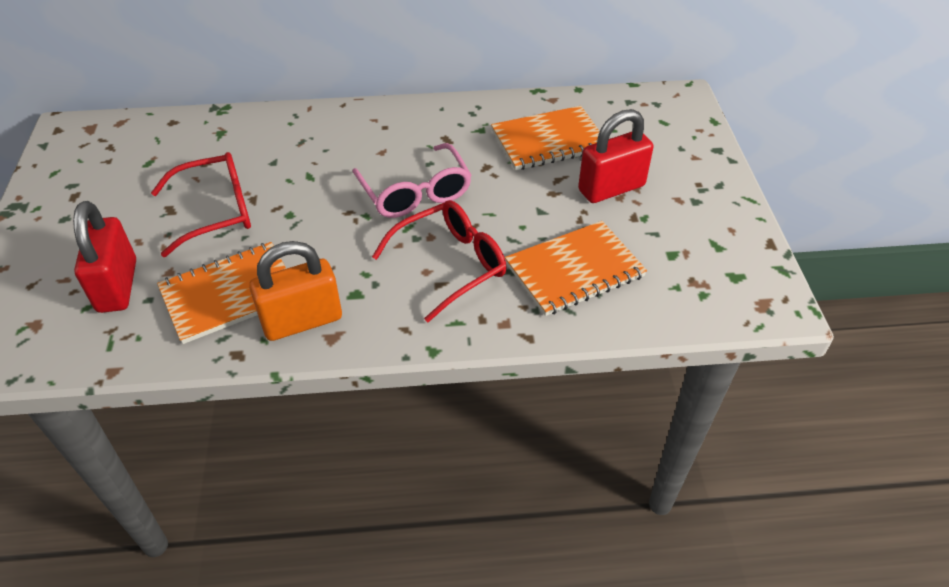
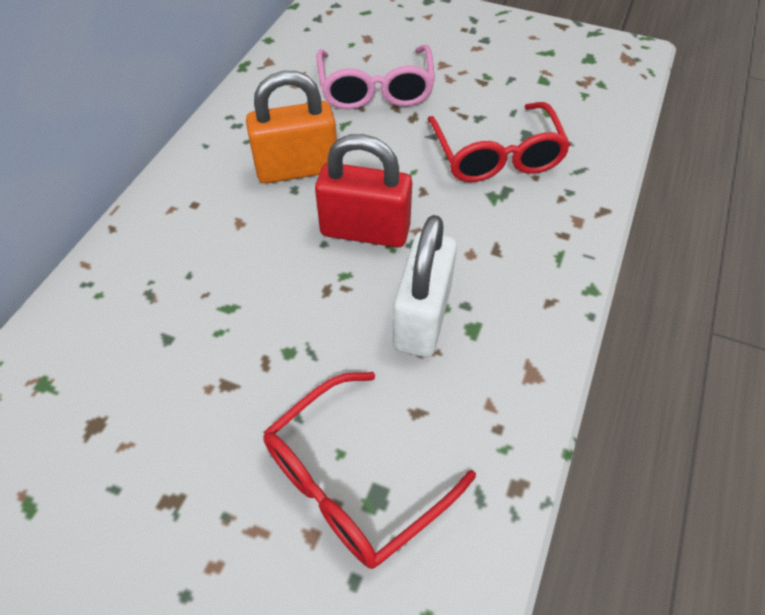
orange notebook: 3 -> 0
red padlock: 2 -> 1
white padlock: 0 -> 1

